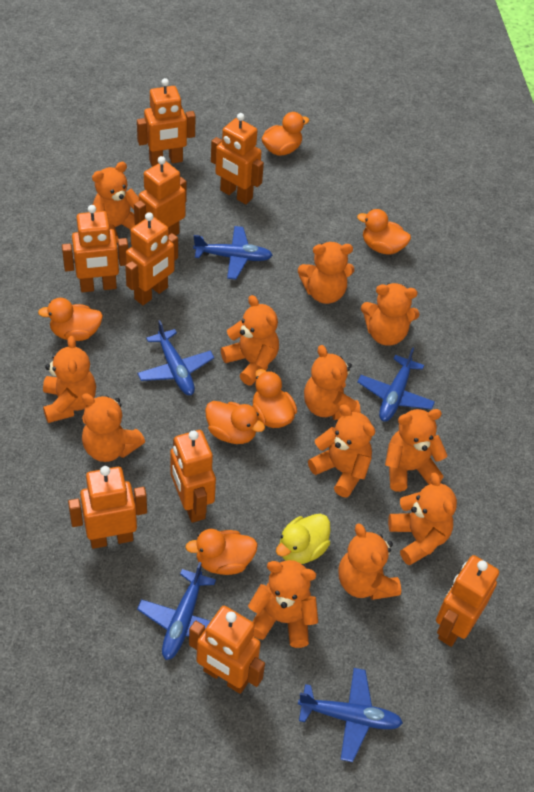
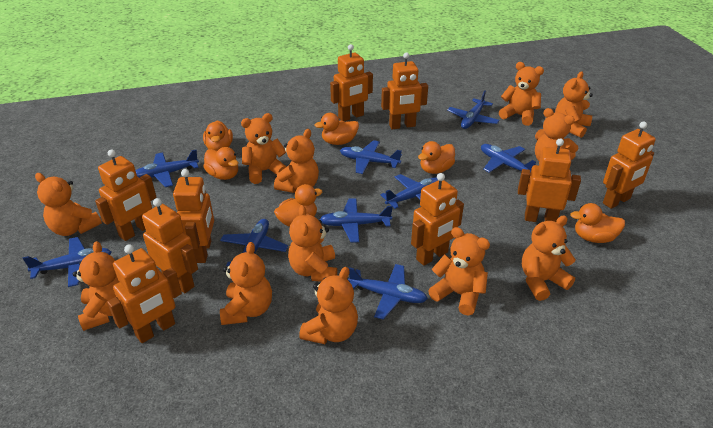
blue plane: 5 -> 9
yellow duck: 1 -> 0

